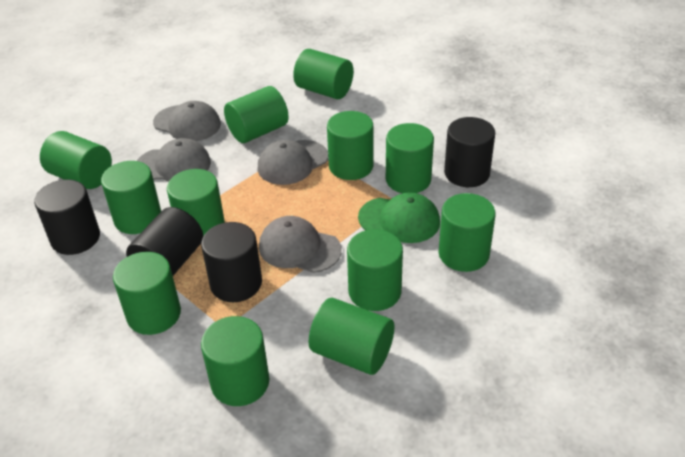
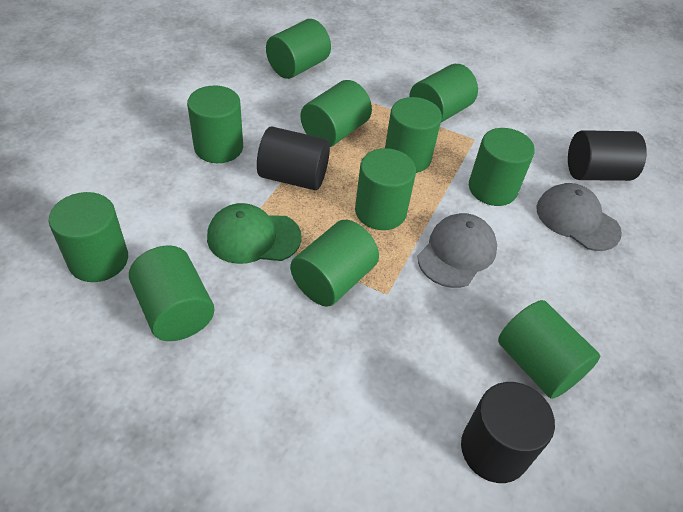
black cylinder: 4 -> 3
green cylinder: 12 -> 11
grey cap: 4 -> 2

